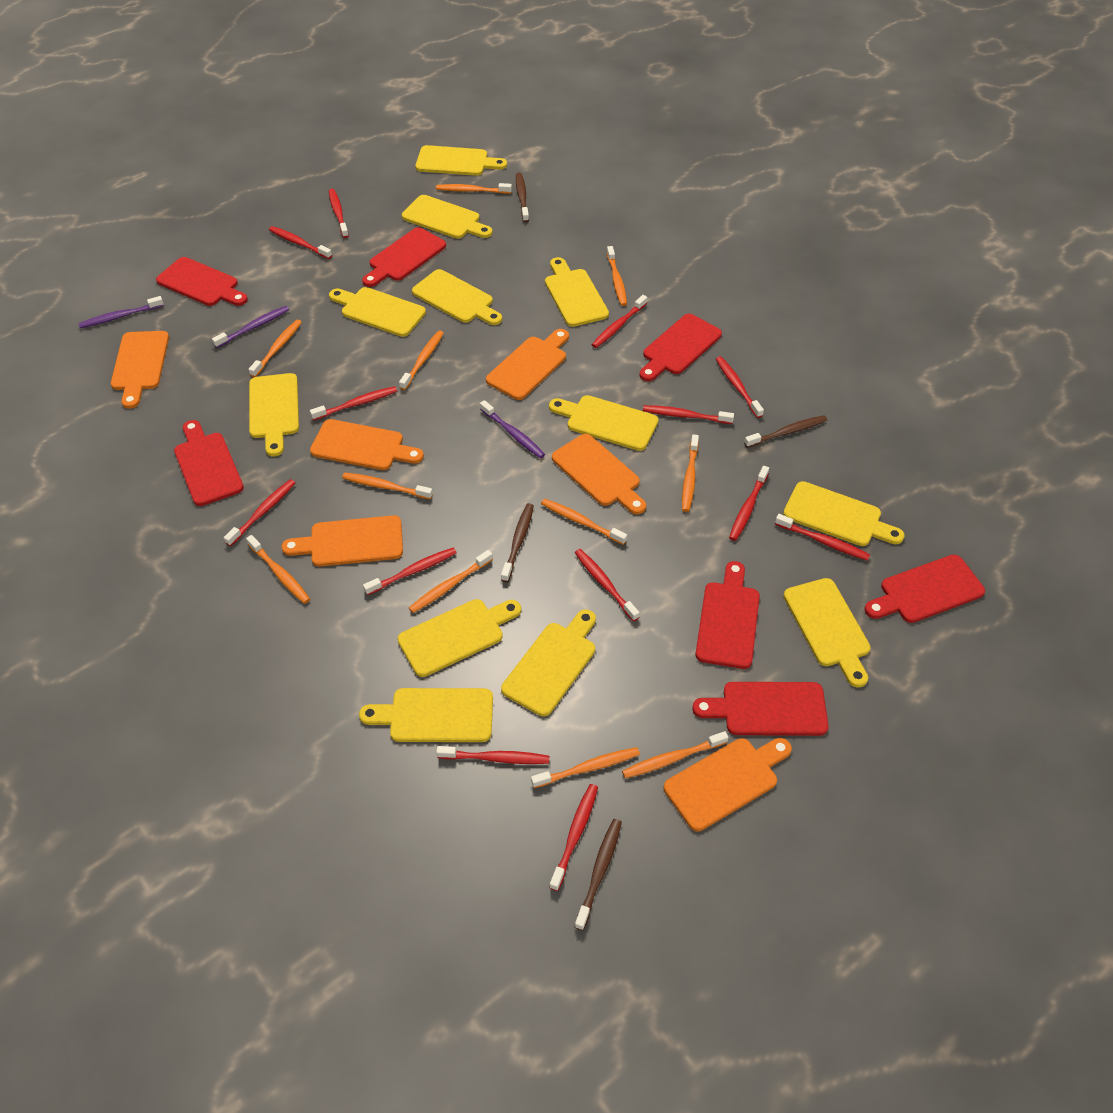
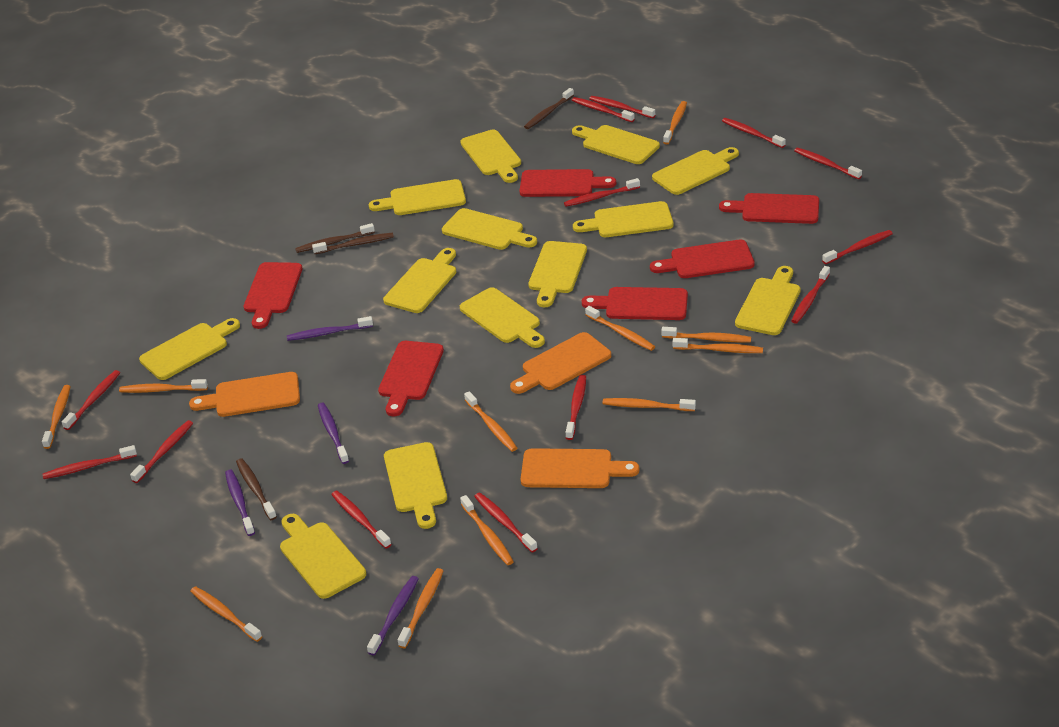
orange cutting board: 6 -> 3
purple toothbrush: 3 -> 4
red cutting board: 7 -> 6
yellow cutting board: 12 -> 13

